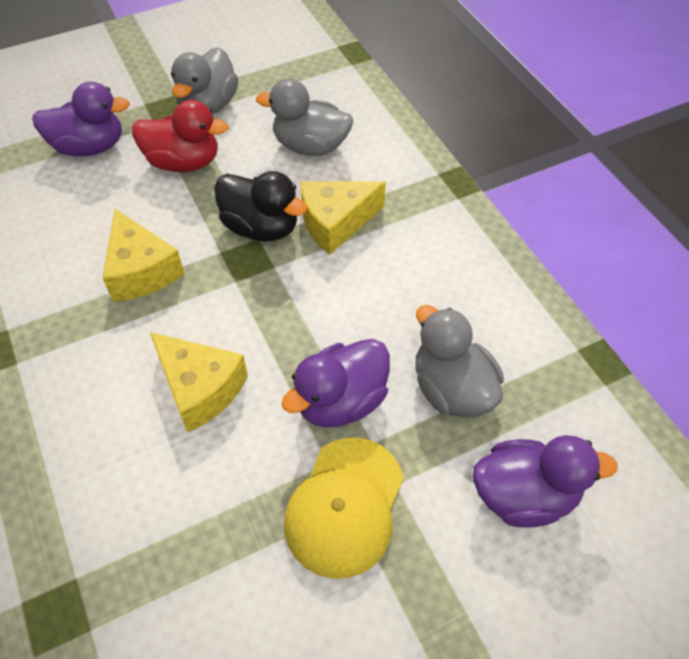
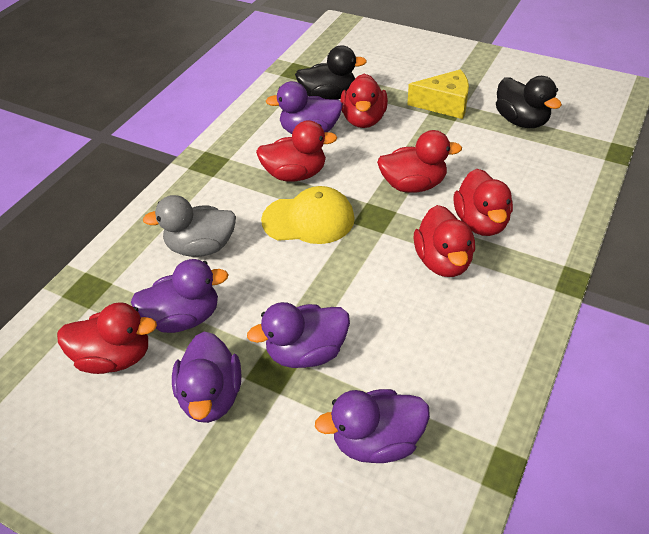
black duck: 1 -> 2
grey duck: 3 -> 1
purple duck: 3 -> 5
red duck: 1 -> 6
yellow cheese: 3 -> 1

